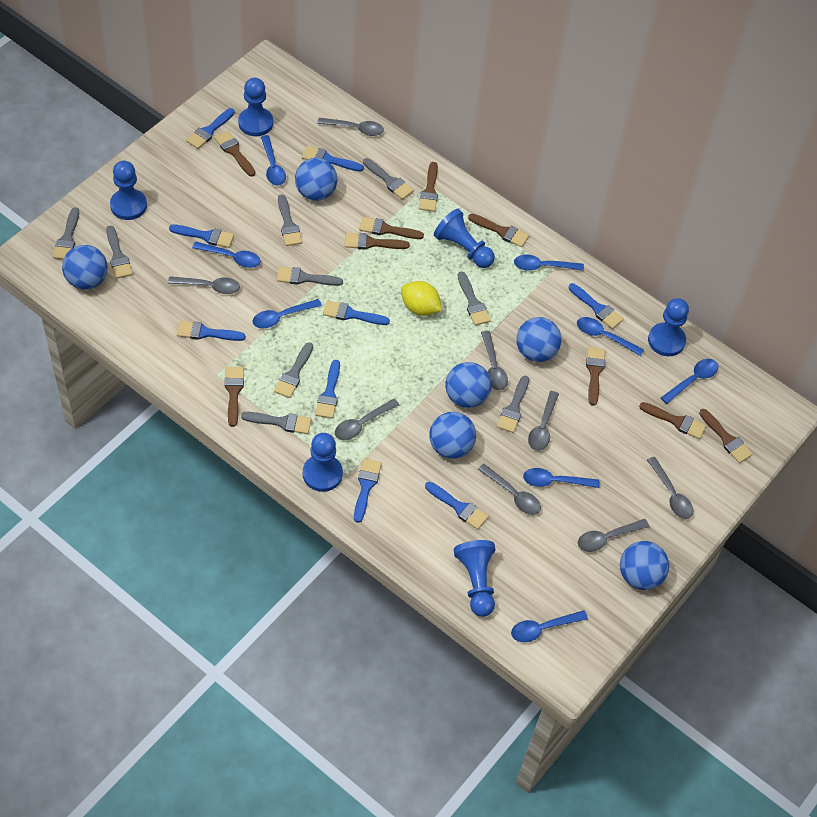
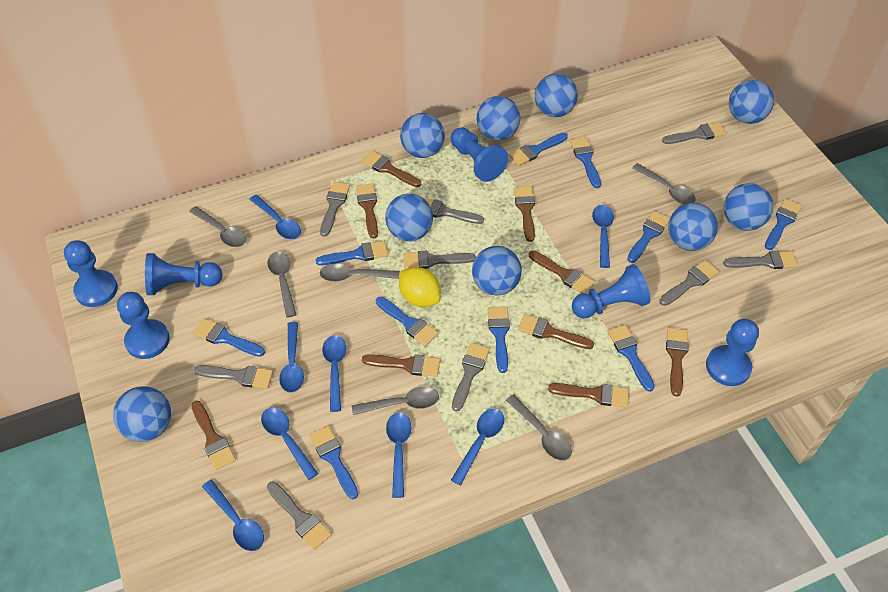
blue ball: 6 -> 9
blue brush: 9 -> 10
grey spoon: 8 -> 6

